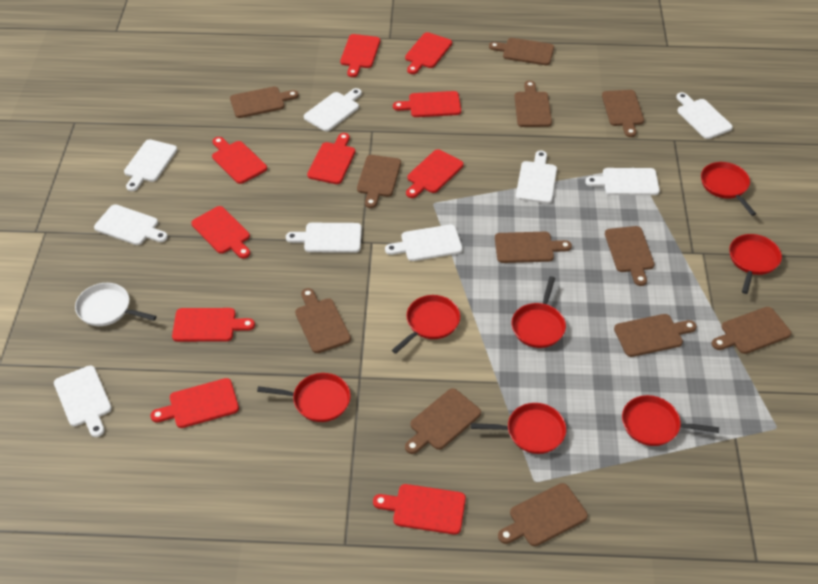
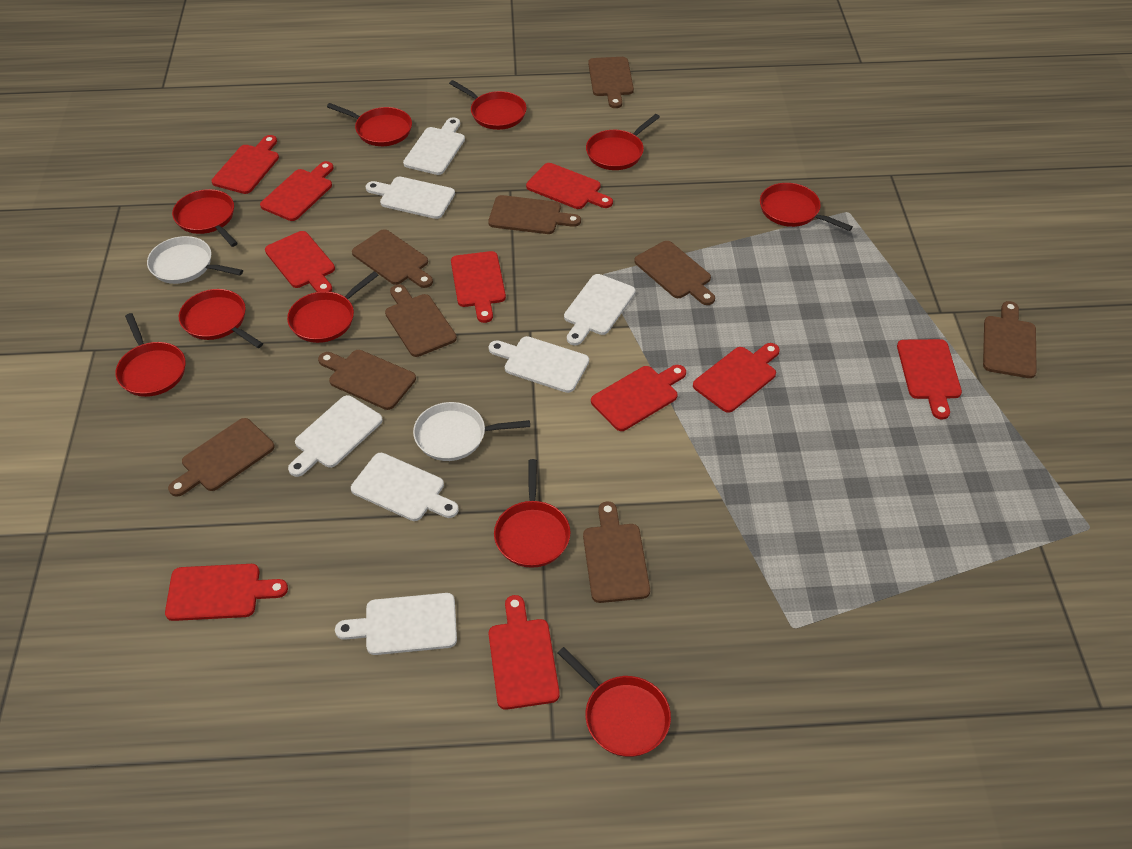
brown cutting board: 12 -> 9
red pan: 7 -> 10
white cutting board: 9 -> 7
white pan: 1 -> 2

